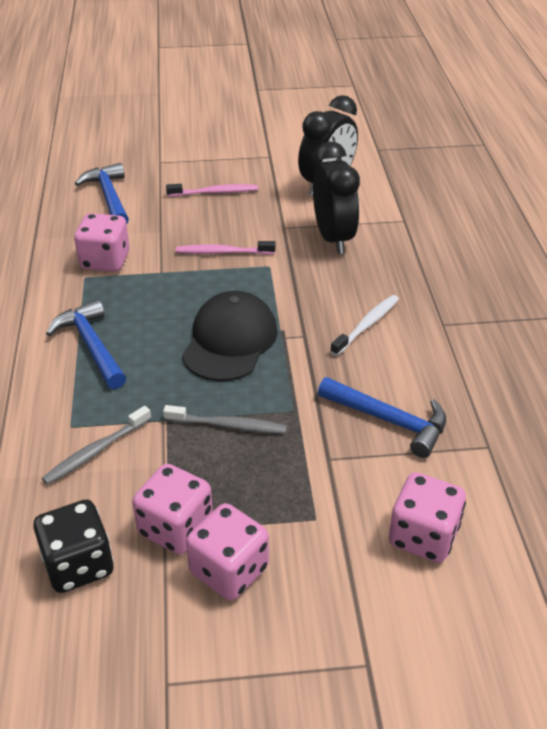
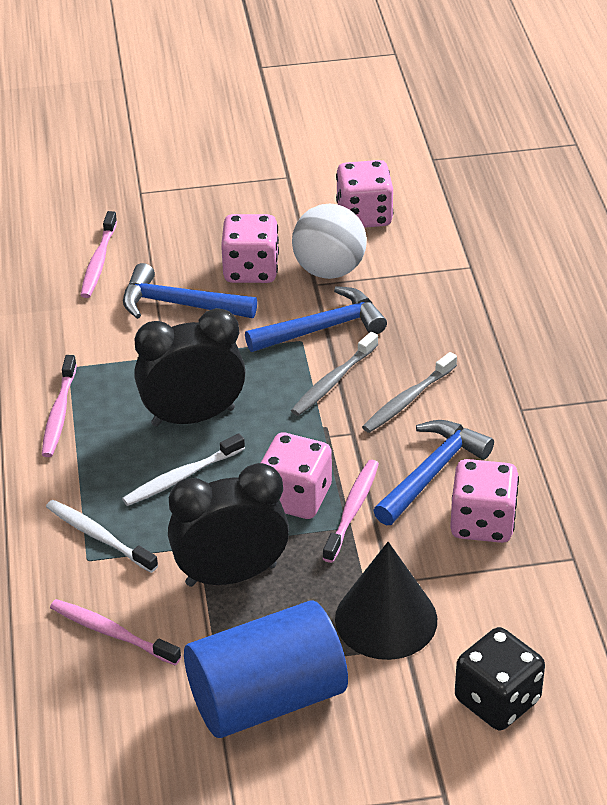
black cap: 1 -> 0
black cone: 0 -> 1
blue cylinder: 0 -> 1
pink toothbrush: 2 -> 4
white ball: 0 -> 1
white toothbrush: 1 -> 2

